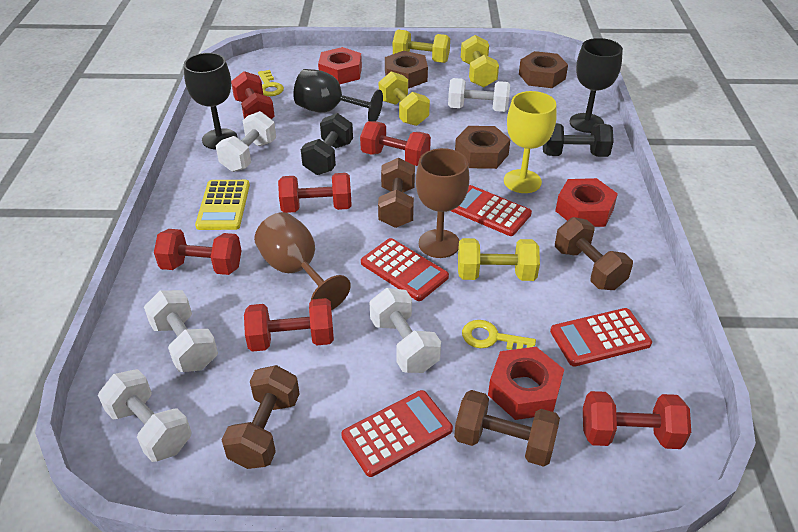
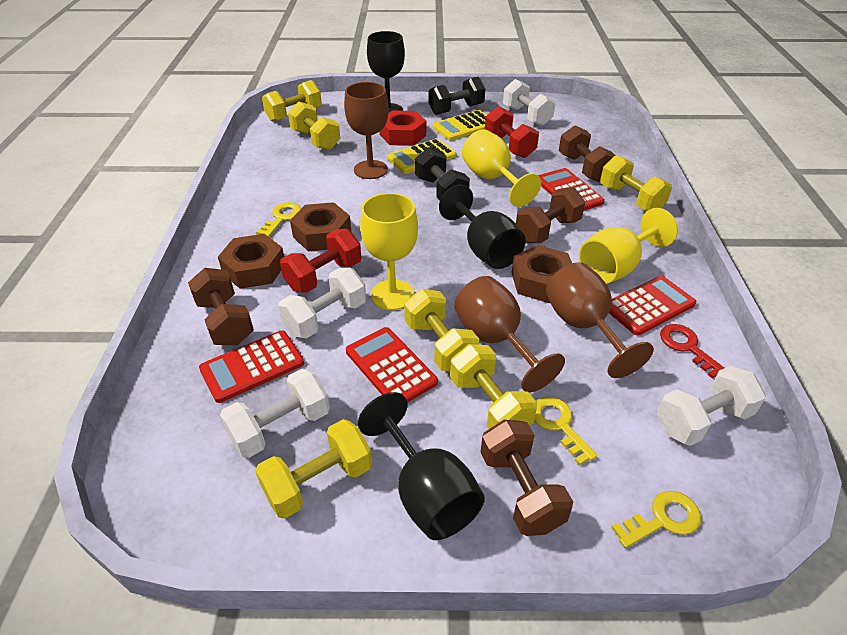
brown goblet: 2 -> 3
red dumbbell: 6 -> 2
red key: 0 -> 1
red nut: 3 -> 1
white dumbbell: 5 -> 4
yellow calculator: 1 -> 2
yellow dumbbell: 4 -> 6
yellow goblet: 1 -> 3
yellow key: 2 -> 3

